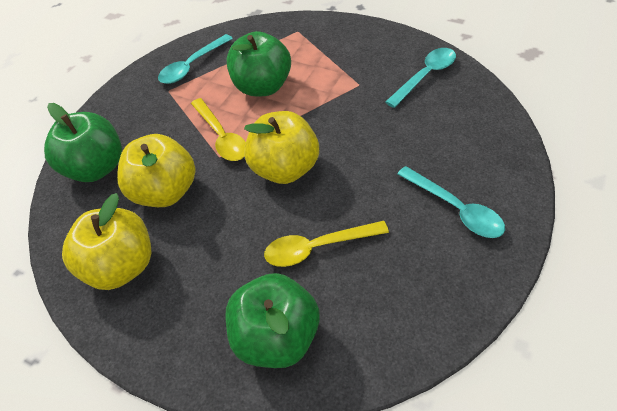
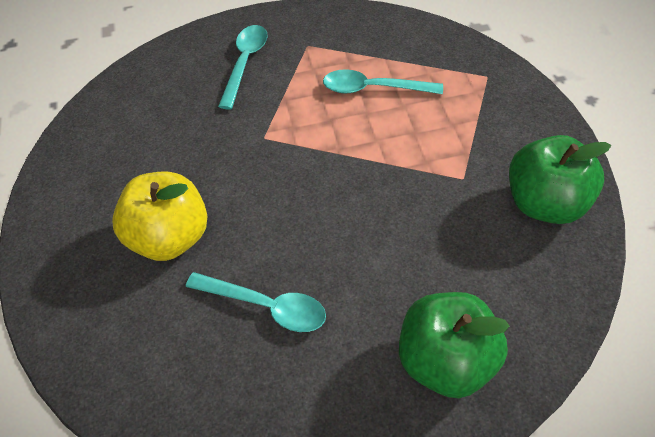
green apple: 3 -> 2
yellow apple: 3 -> 1
yellow spoon: 2 -> 0

